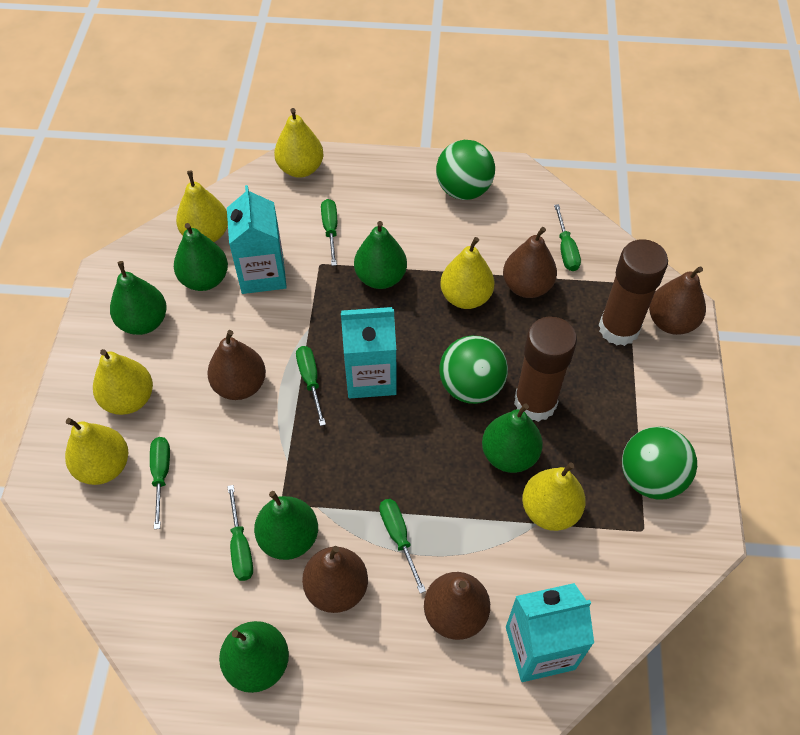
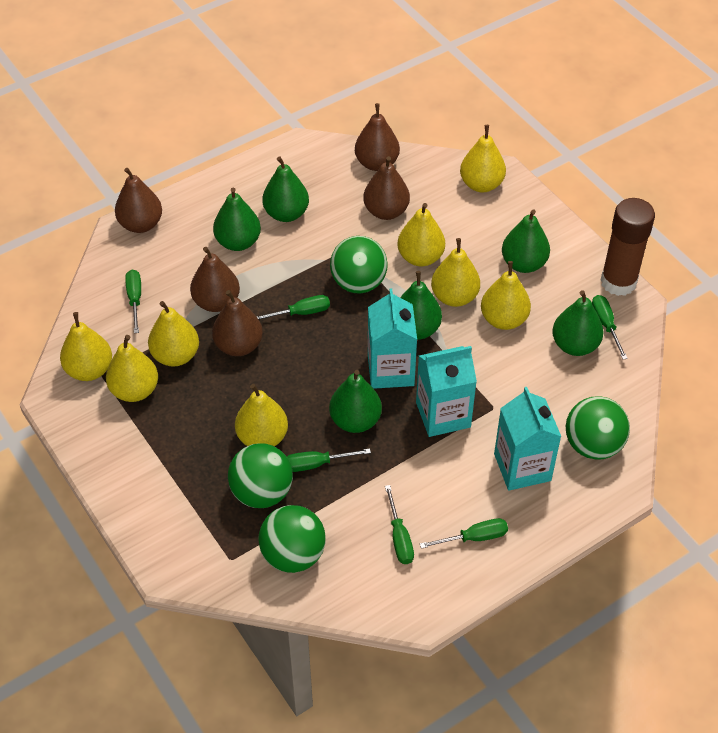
brown glue stick: 2 -> 1
green ball: 3 -> 4
yellow pear: 6 -> 8

